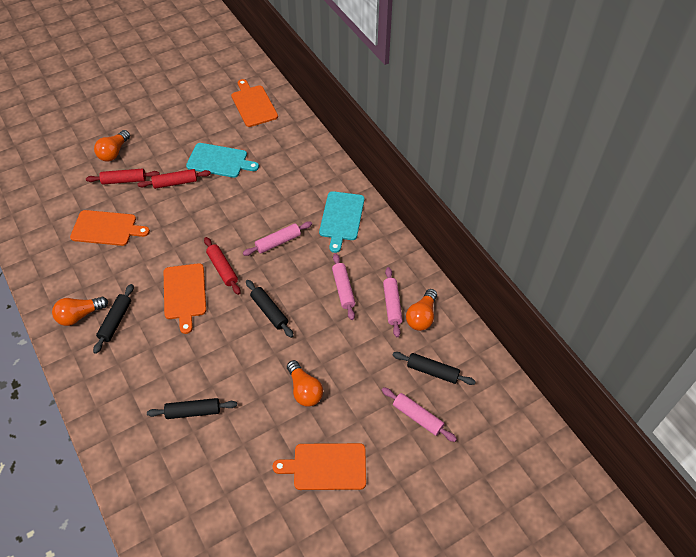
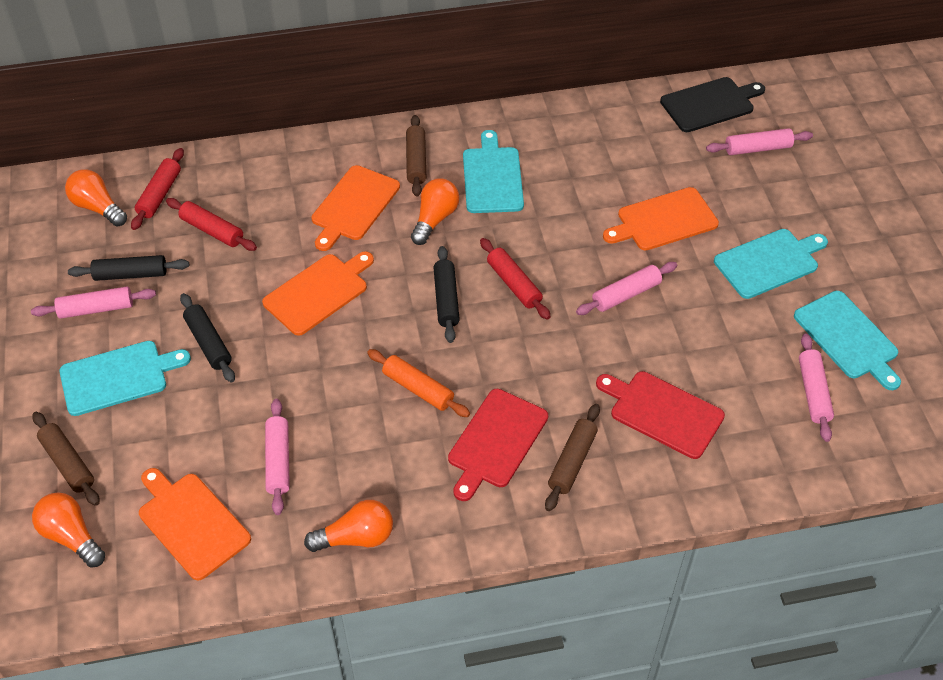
black cutting board: 0 -> 1
black rolling pin: 4 -> 3
brown rolling pin: 0 -> 3
orange rolling pin: 0 -> 1
pink rolling pin: 4 -> 5
red cutting board: 0 -> 2
turquoise cutting board: 2 -> 4

